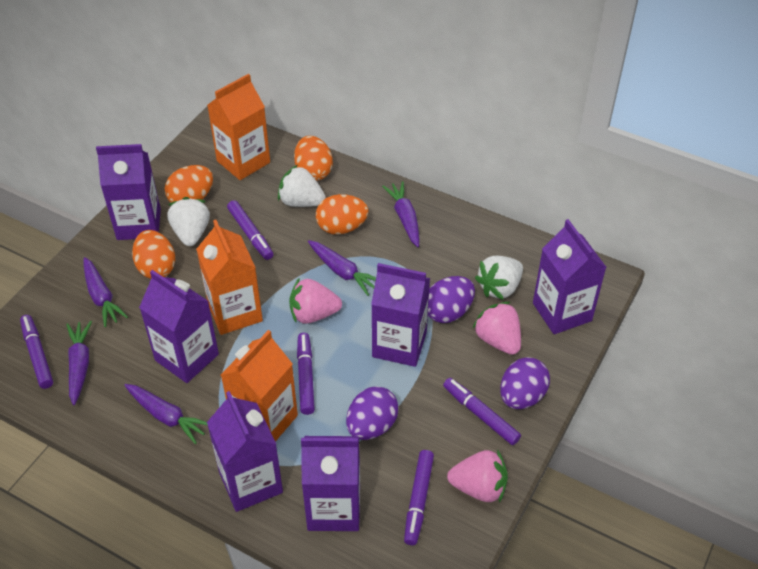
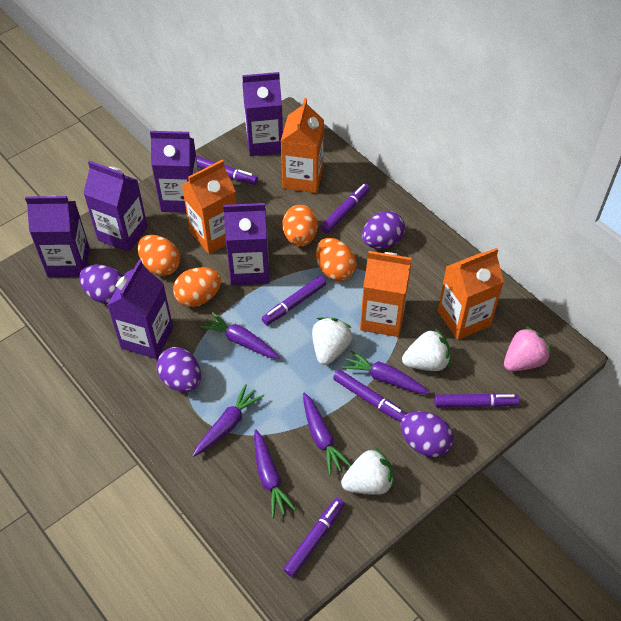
orange carton: 3 -> 4
pink strawberry: 3 -> 1
purple egg: 3 -> 4
purple marker: 5 -> 6

